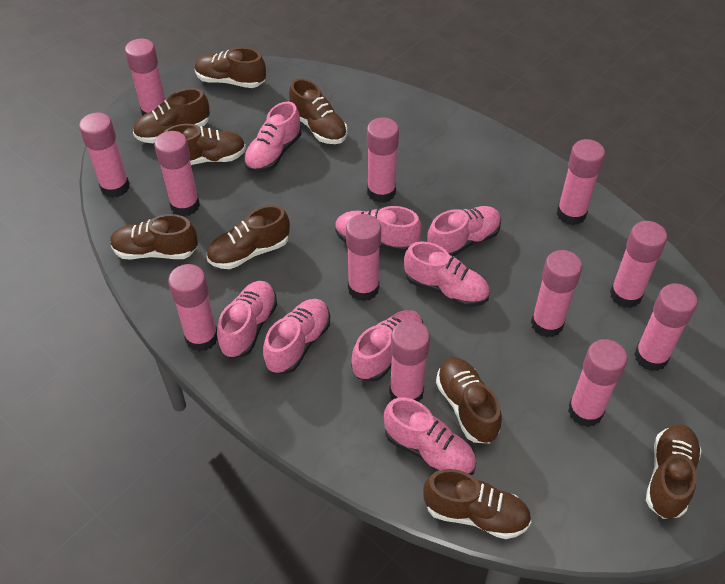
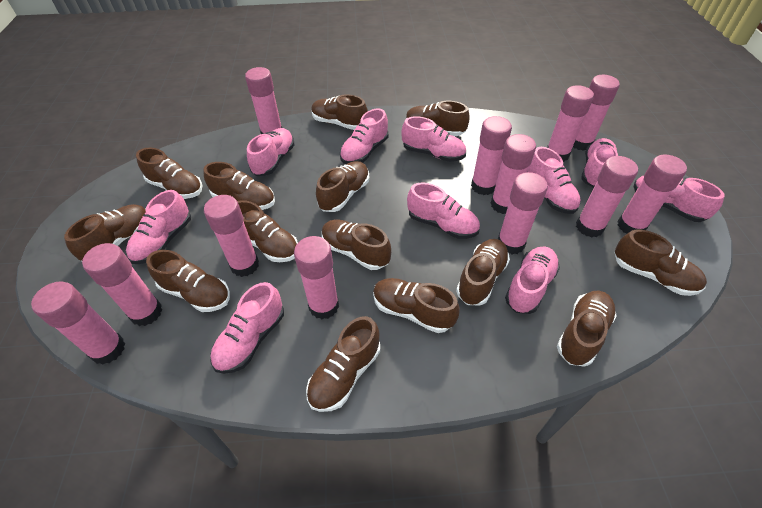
brown shoe: 9 -> 14
pink shoe: 8 -> 10

